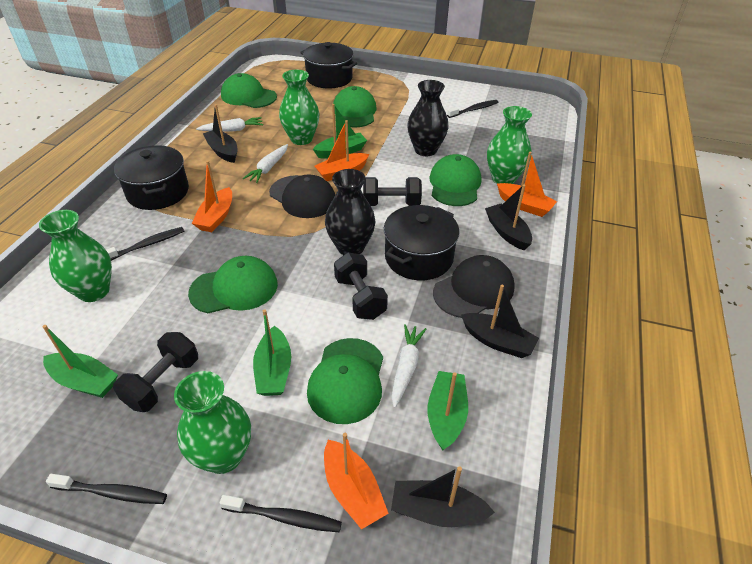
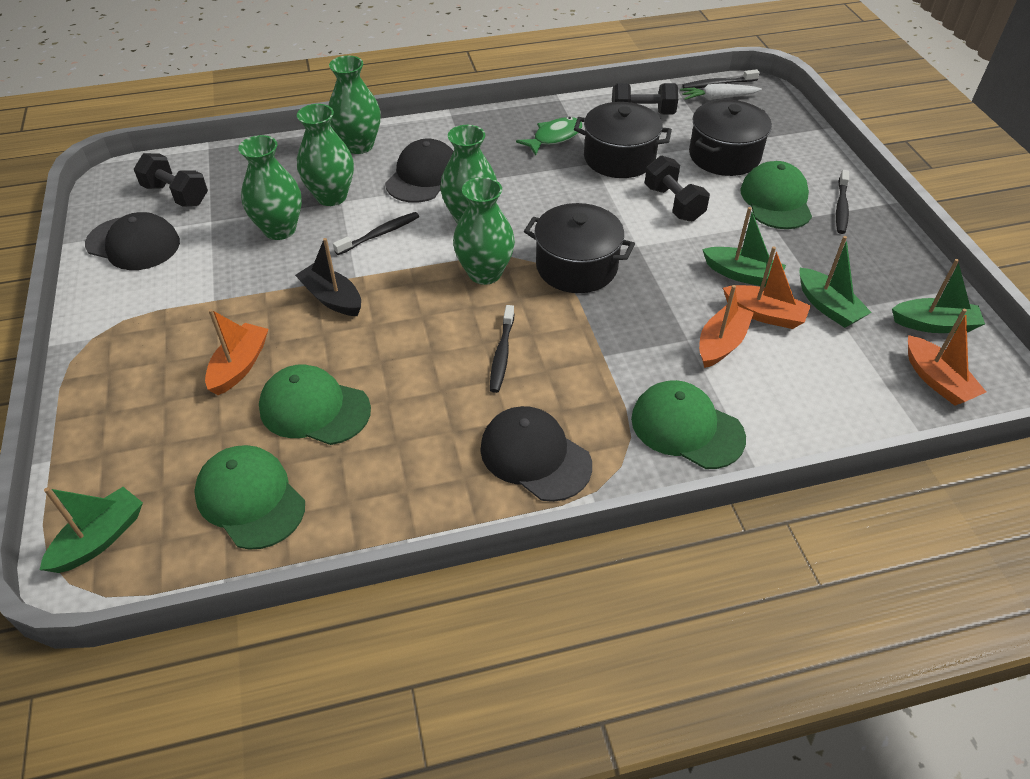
black boat: 4 -> 1
black cap: 2 -> 3
black vase: 2 -> 0
green cap: 5 -> 4
green fish: 0 -> 1
green vase: 4 -> 5
white carrot: 3 -> 1

